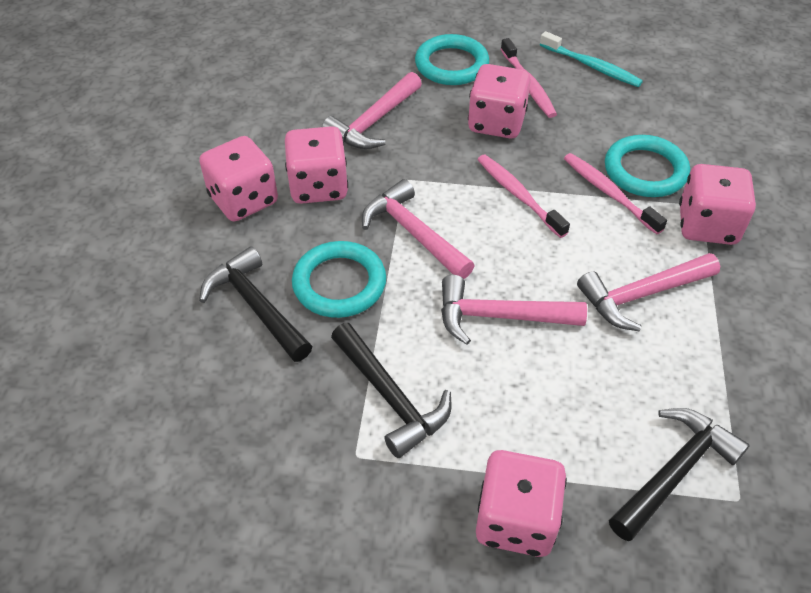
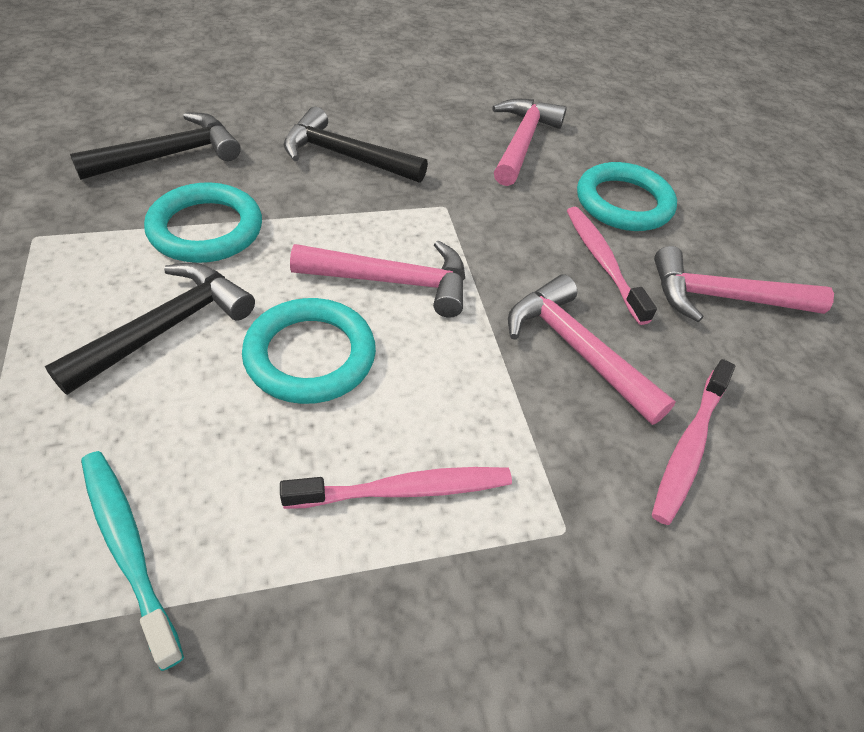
pink dice: 5 -> 0

